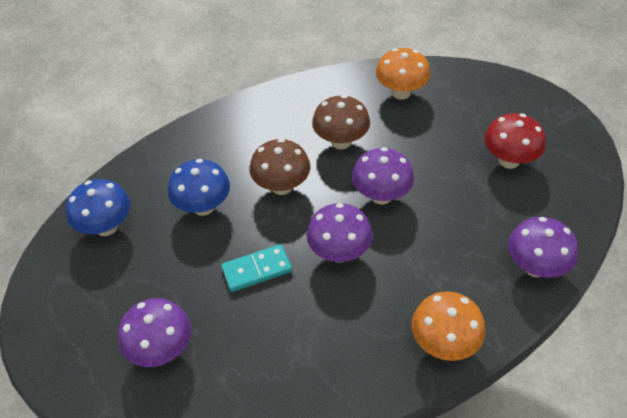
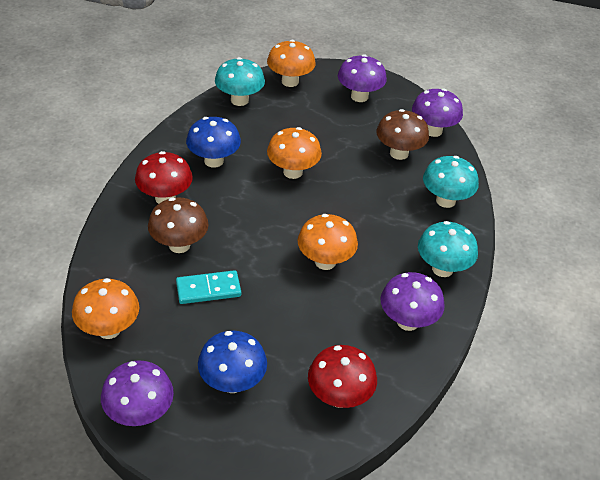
orange mushroom: 2 -> 4
red mushroom: 1 -> 2
turquoise mushroom: 0 -> 3

